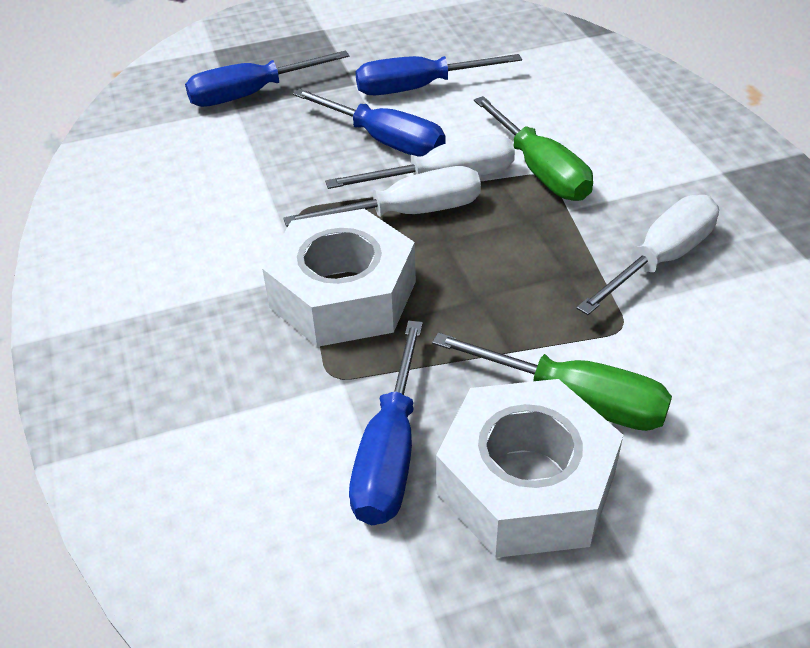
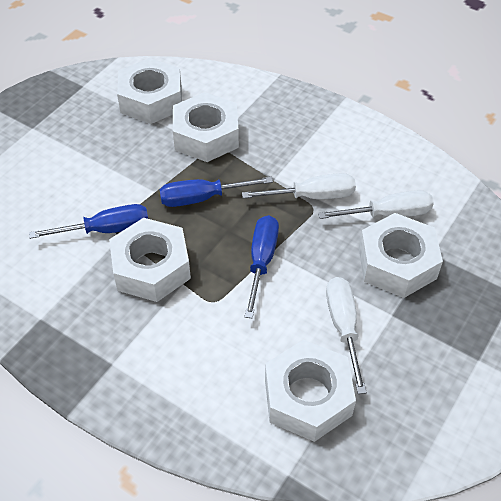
blue screwdriver: 4 -> 3
green screwdriver: 2 -> 0
white nut: 2 -> 5

